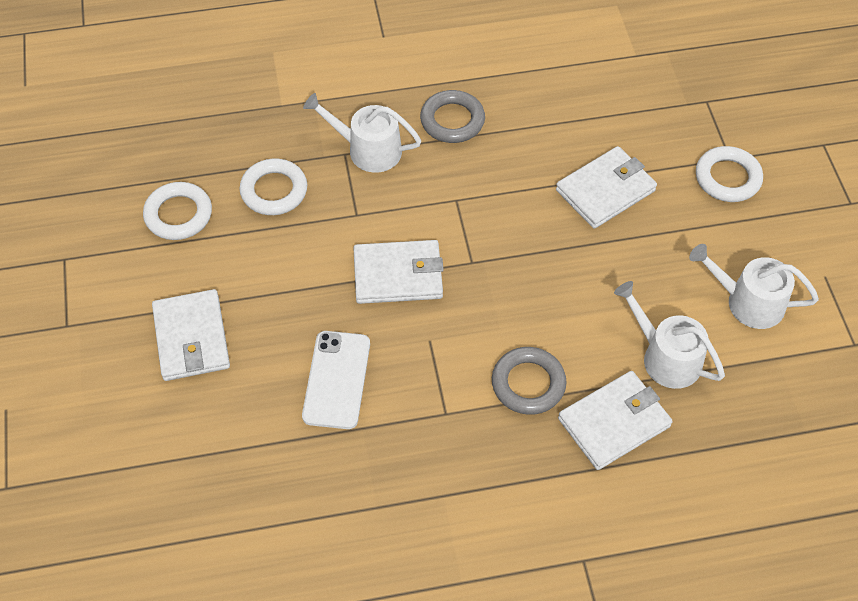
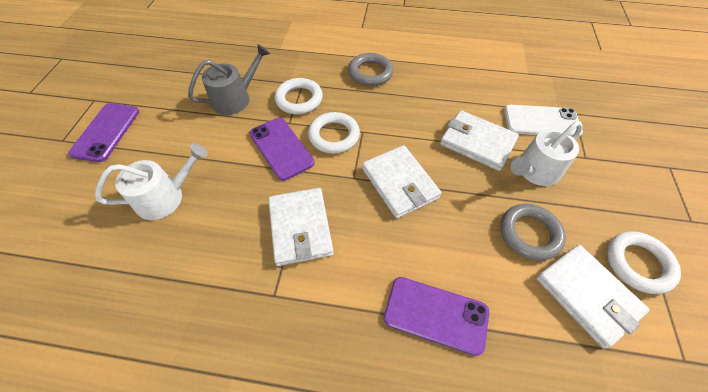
grey watering can: 0 -> 1
purple phone: 0 -> 3
white watering can: 3 -> 2

